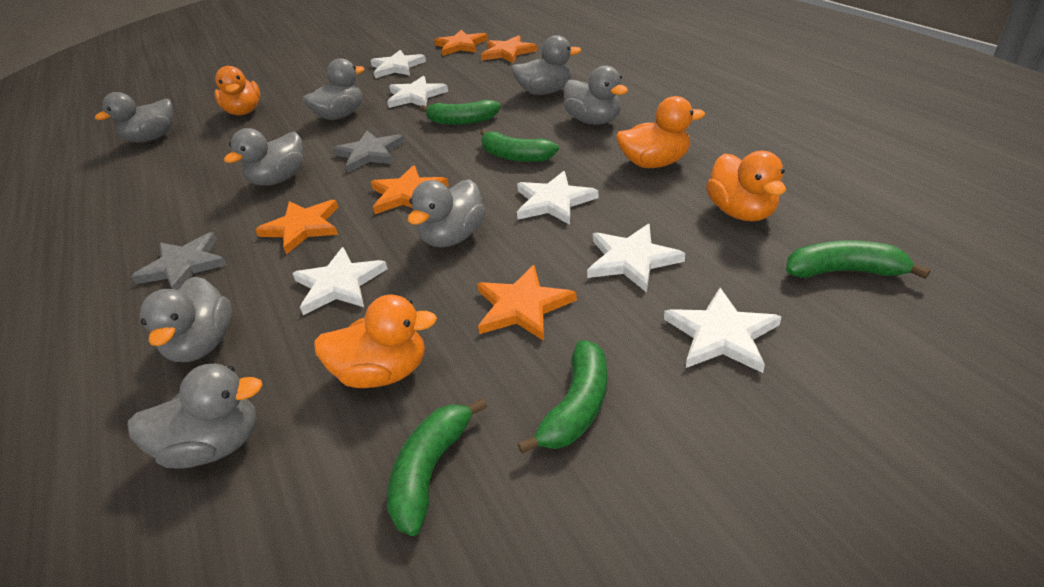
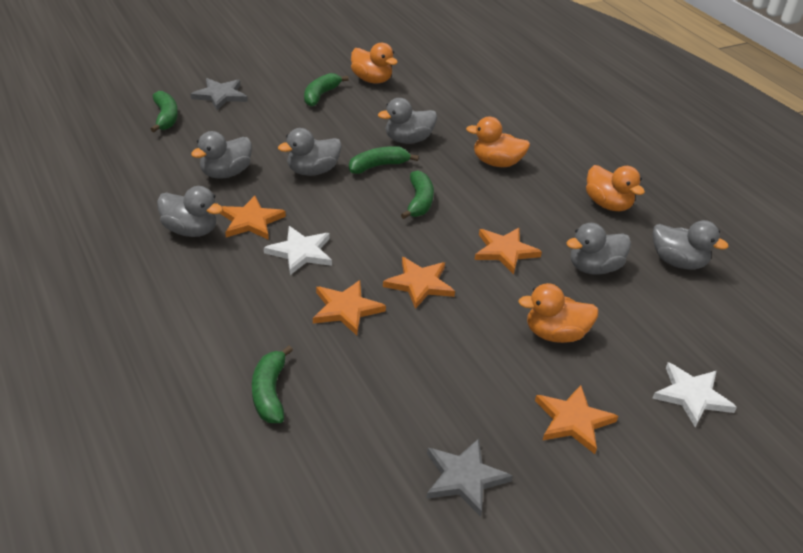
grey duck: 8 -> 6
white star: 6 -> 2

